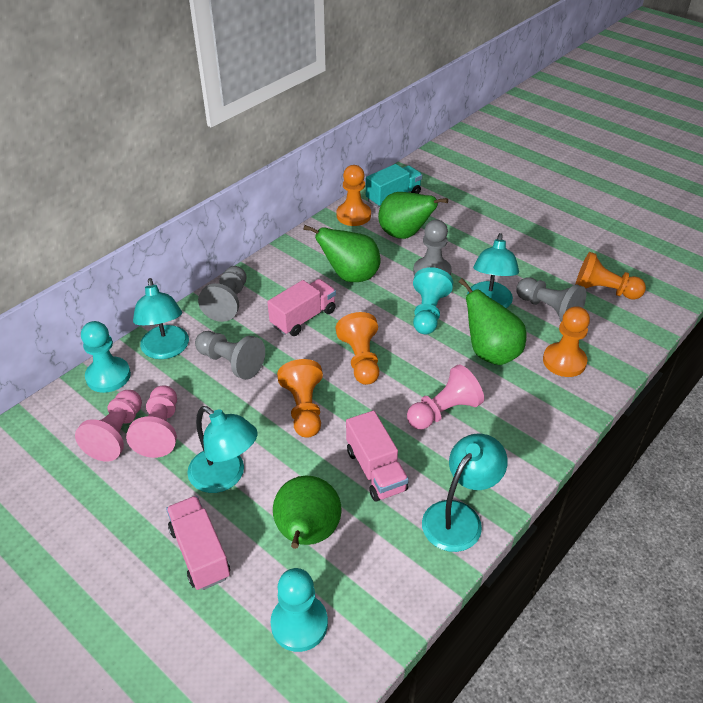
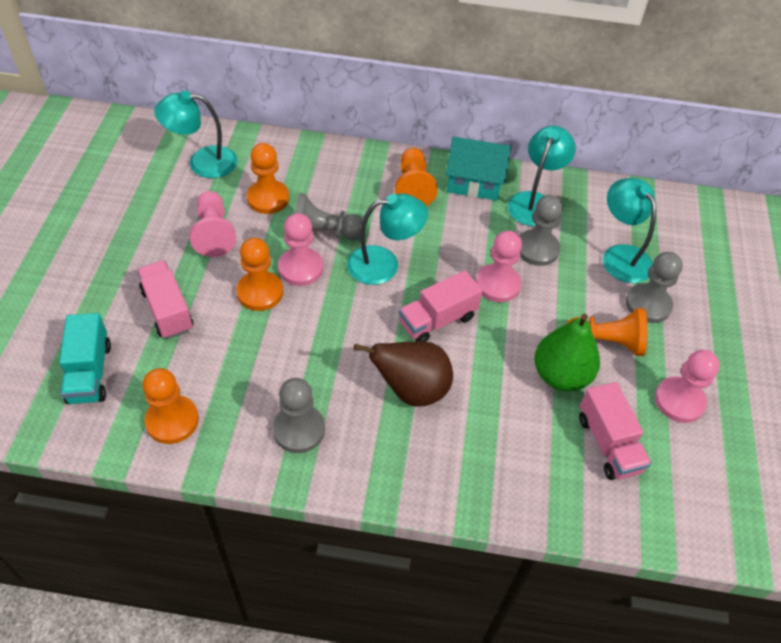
brown pear: 0 -> 1
green pear: 4 -> 1
pink pawn: 3 -> 4
turquoise house: 0 -> 1
turquoise pawn: 3 -> 0

